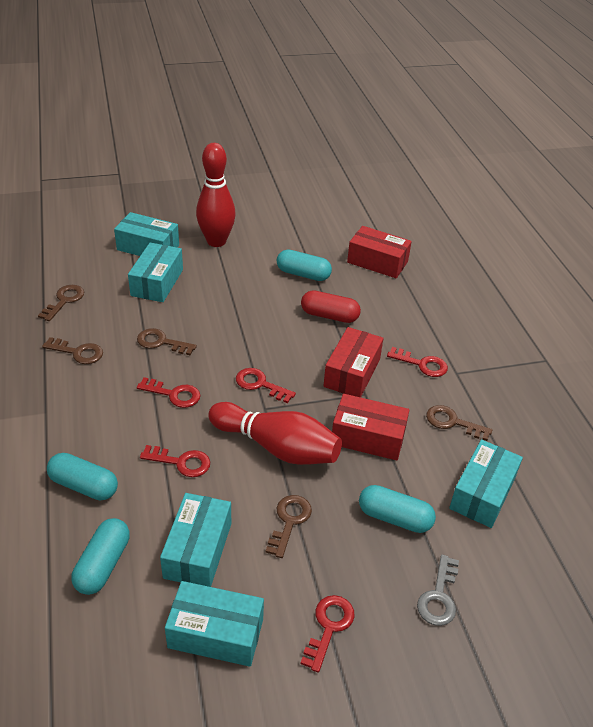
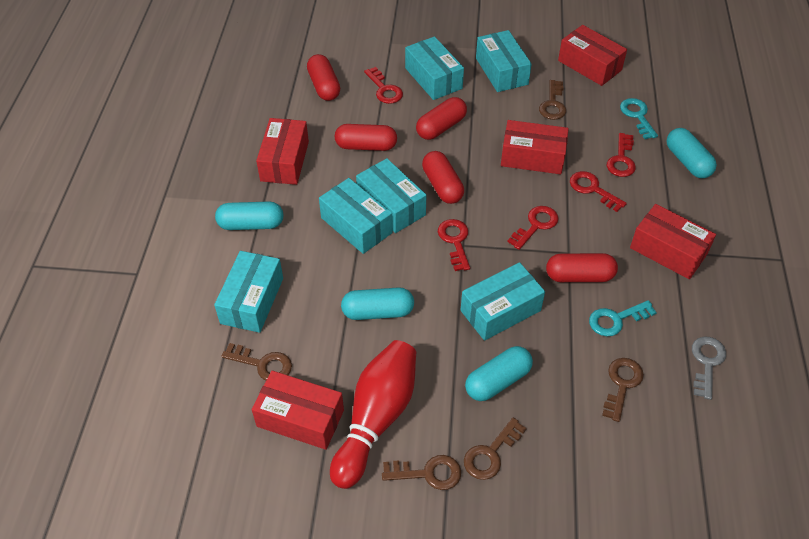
red bowling pin: 2 -> 1
red box: 3 -> 5
red capsule: 1 -> 5
turquoise box: 5 -> 6
turquoise key: 0 -> 2

